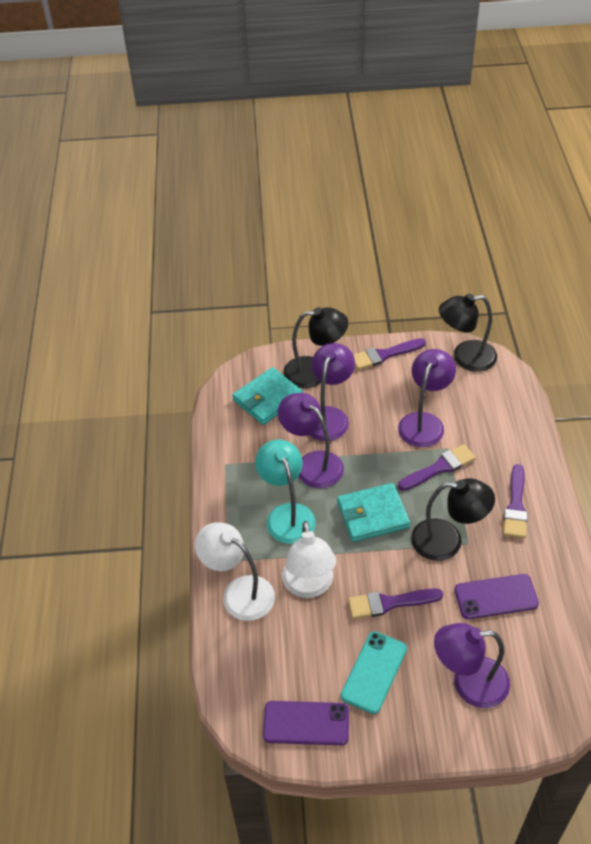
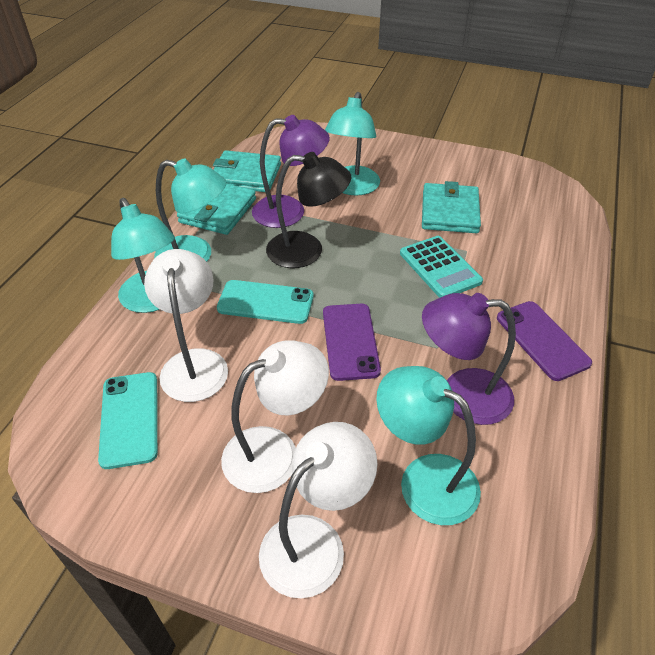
black lamp: 3 -> 1
purple brush: 4 -> 0
purple lamp: 4 -> 2
turquoise calculator: 0 -> 1
turquoise lamp: 1 -> 4
turquoise phone: 1 -> 2
turquoise wallet: 2 -> 3
white lamp: 2 -> 3

